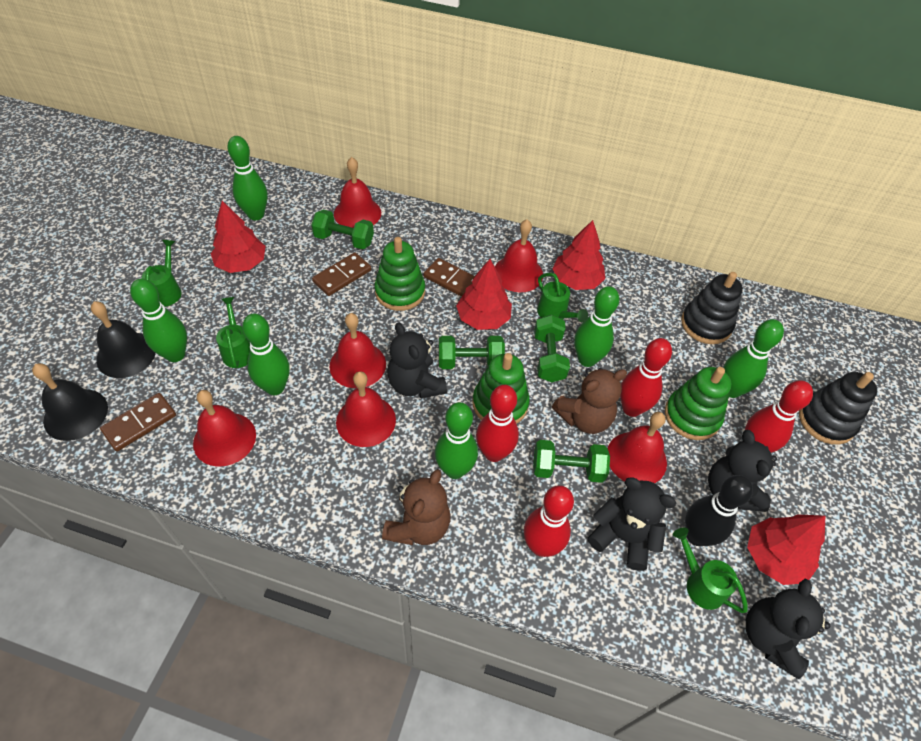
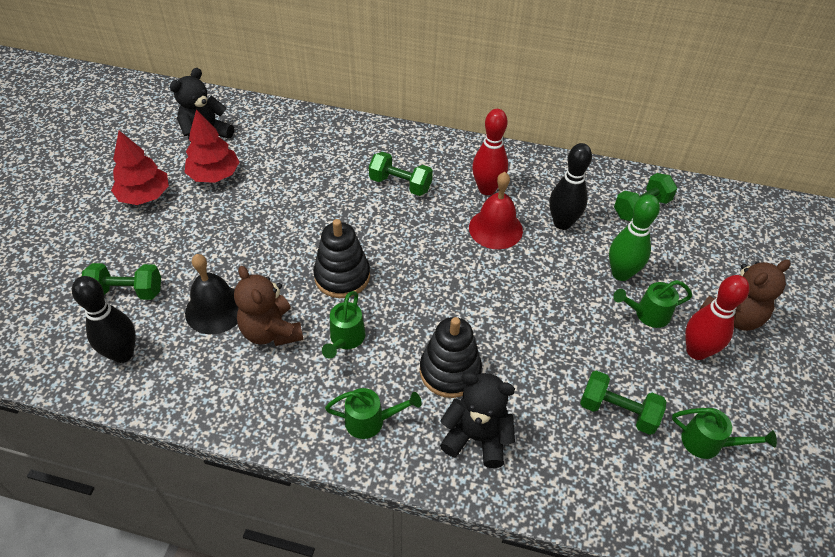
black bell: 2 -> 1
black bowling pin: 1 -> 2
black teddy bear: 4 -> 2
brown domino: 3 -> 0
green bowling pin: 6 -> 1
green stacking toy: 3 -> 0
red bell: 6 -> 1
red bowling pin: 4 -> 2
red tree: 4 -> 2

